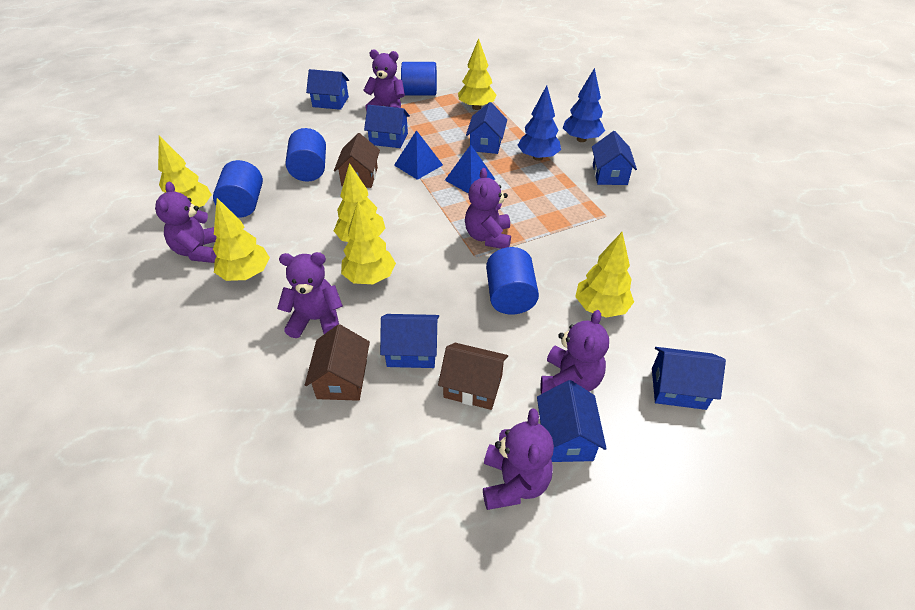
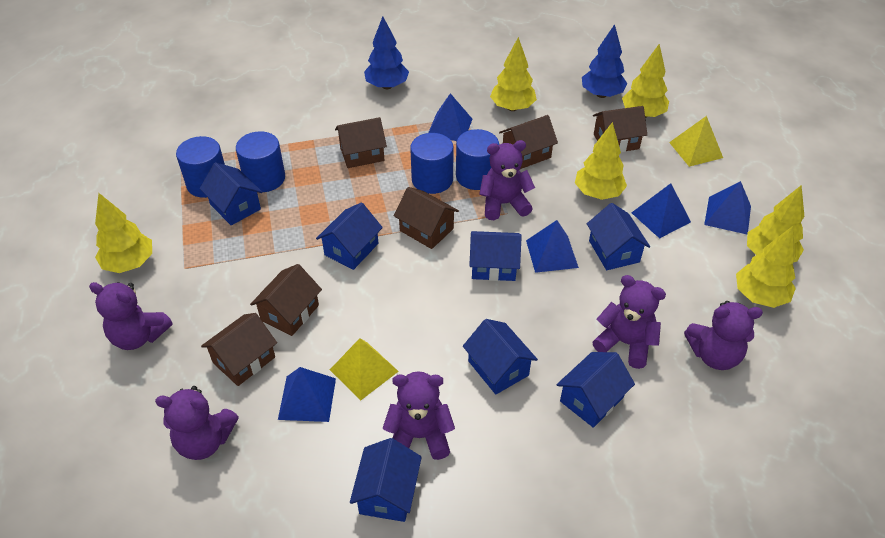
blue pyramid: 2 -> 5
brown house: 3 -> 6
yellow pyramid: 0 -> 2

